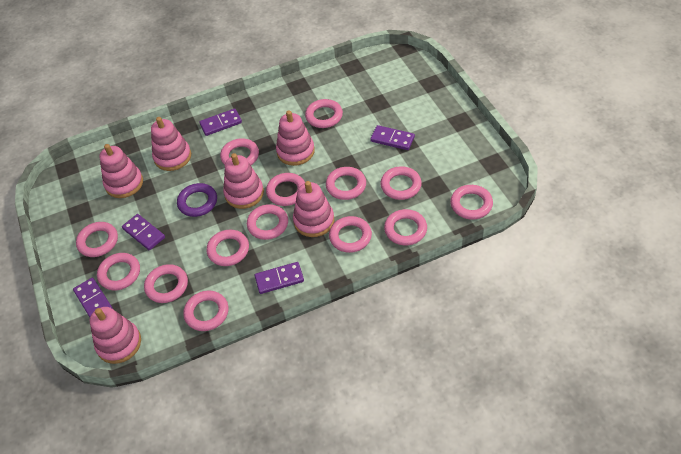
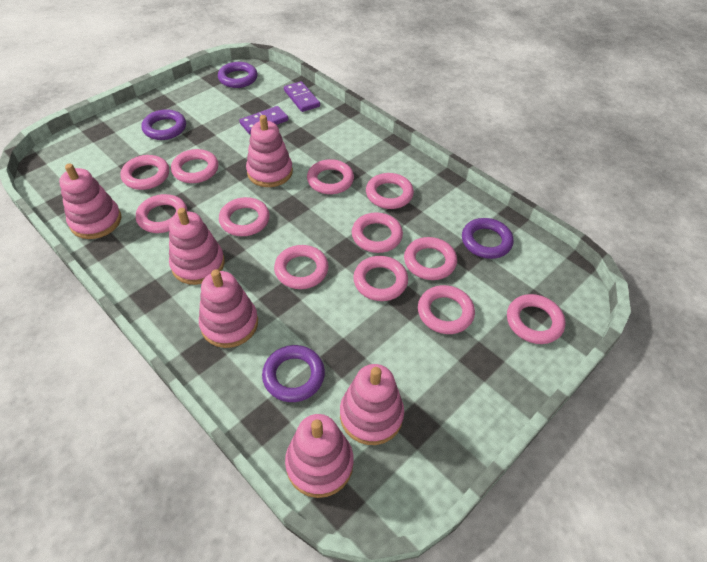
pink ring: 14 -> 12
purple domino: 5 -> 2
purple ring: 1 -> 4

